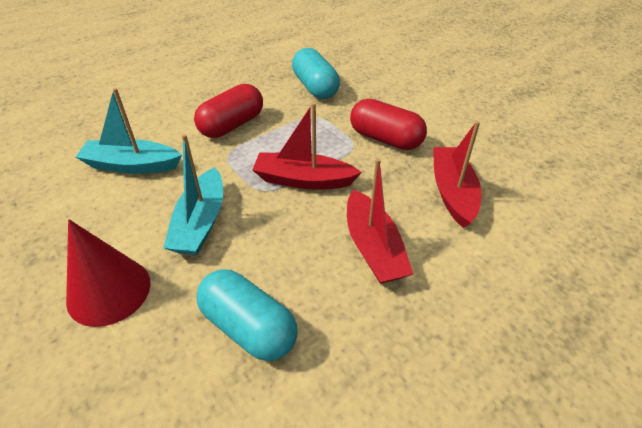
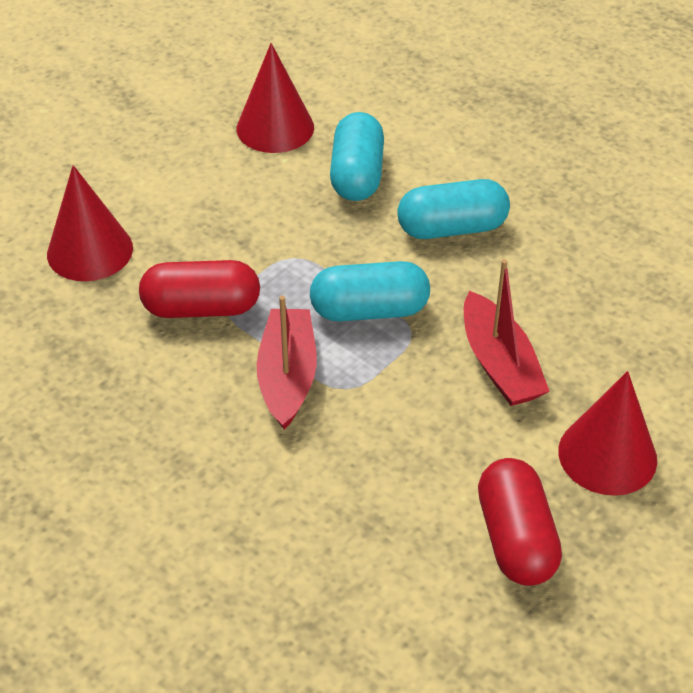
red boat: 3 -> 2
red cone: 1 -> 3
turquoise boat: 2 -> 0
turquoise capsule: 2 -> 3

